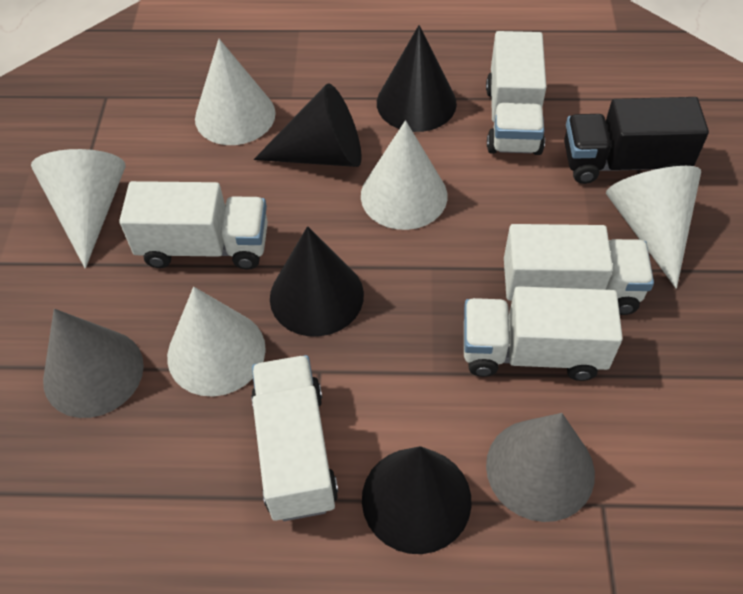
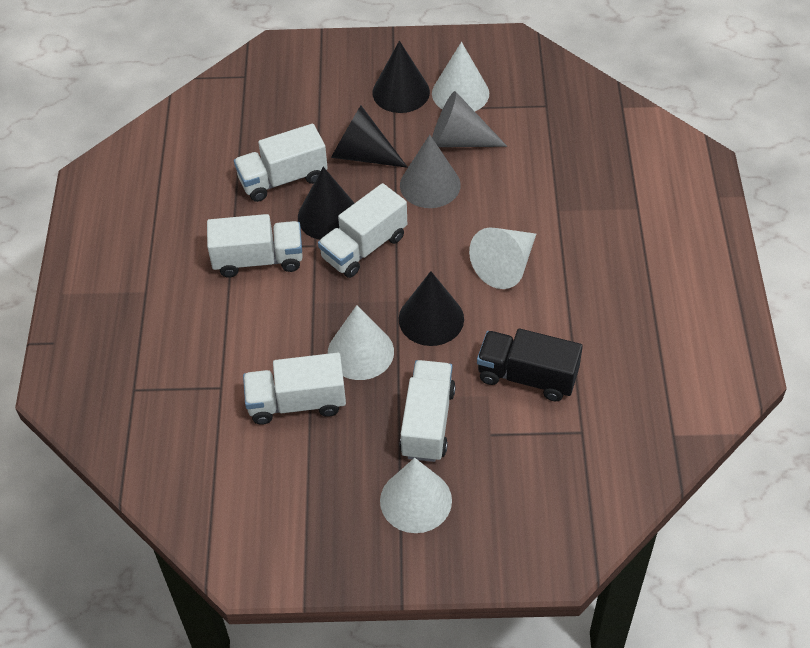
white cone: 5 -> 4

